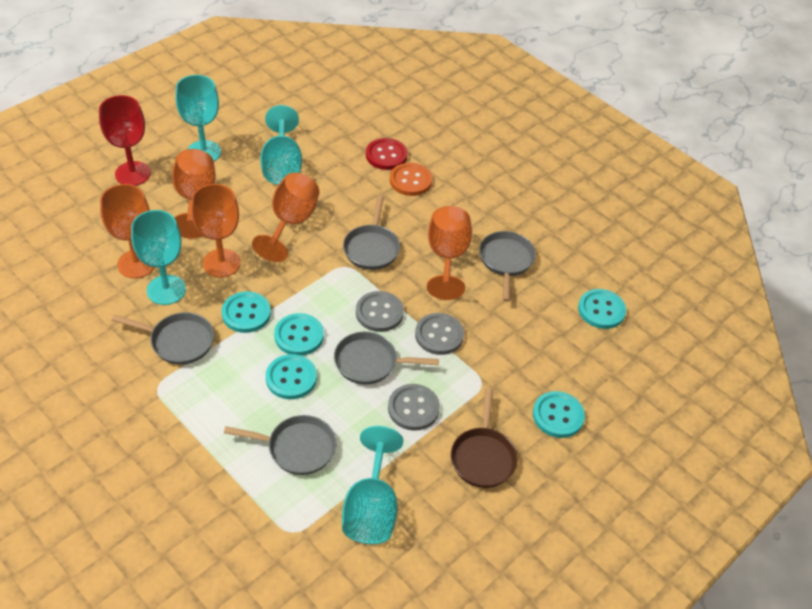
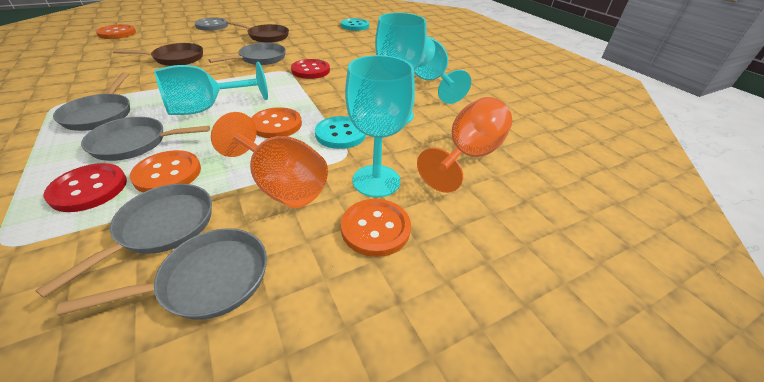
brown pan: 1 -> 2
grey button: 3 -> 1
orange button: 1 -> 4
orange goblet: 5 -> 2
red button: 1 -> 2
red goblet: 1 -> 0
turquoise button: 5 -> 2

